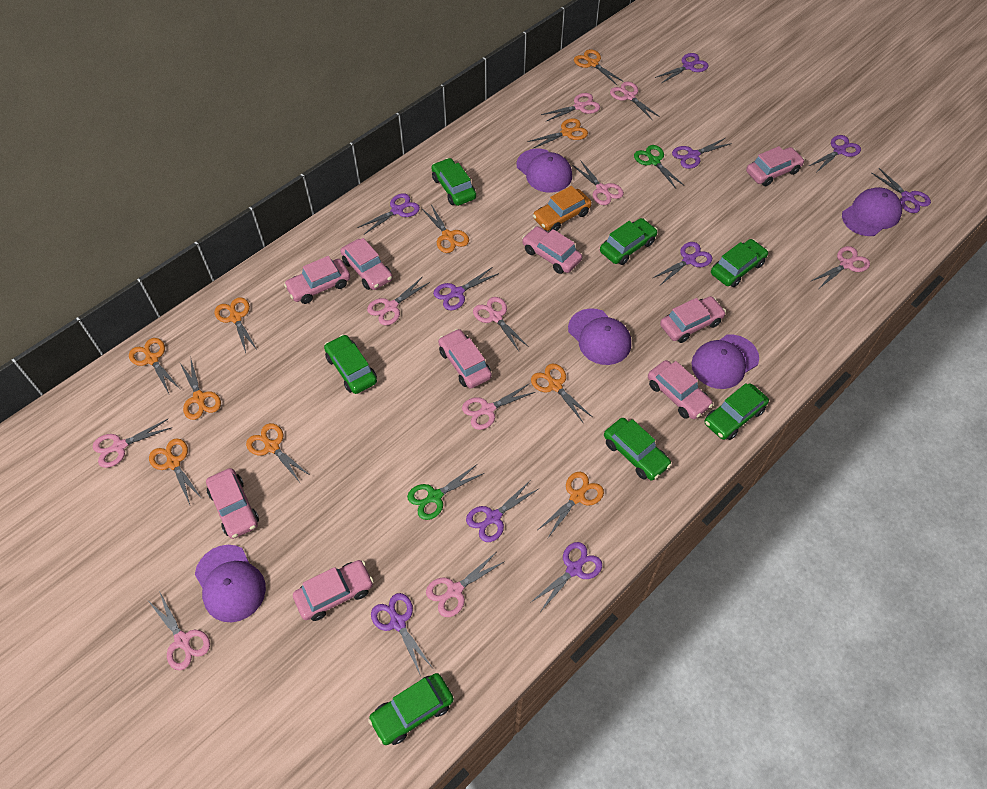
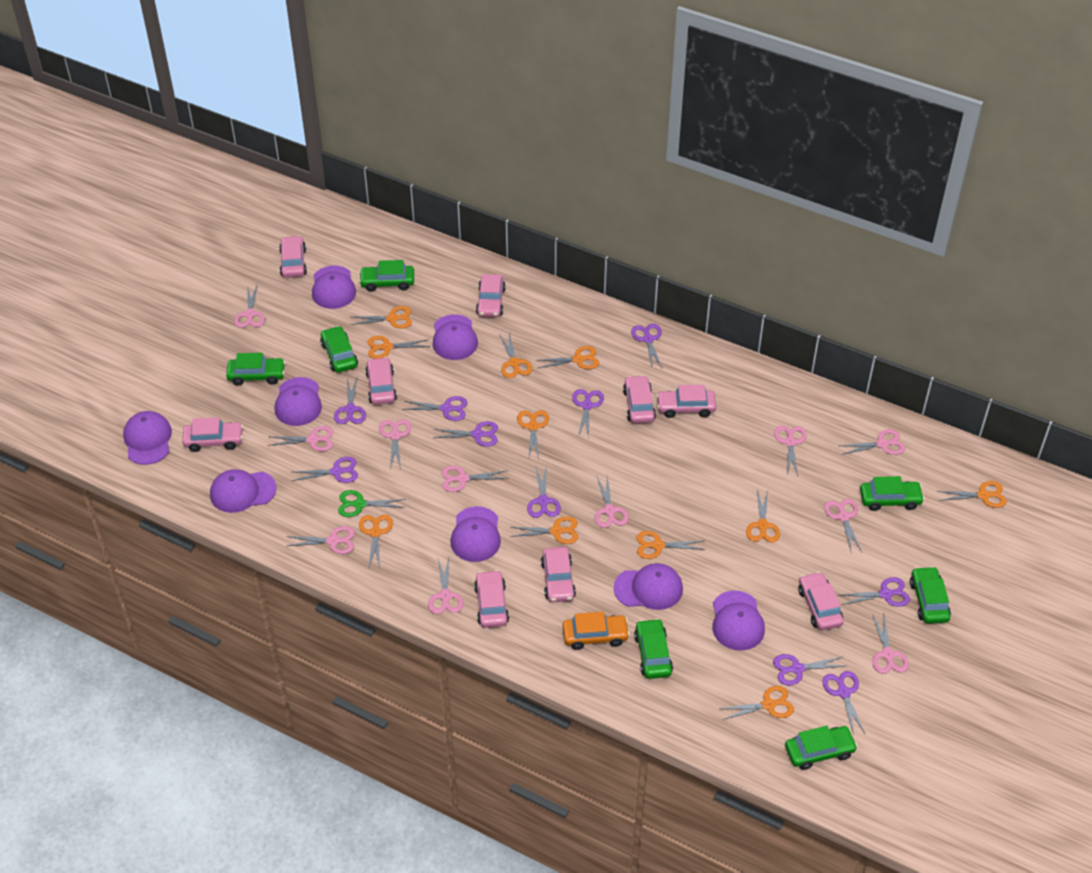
green scissors: 2 -> 1
orange scissors: 10 -> 11
pink scissors: 10 -> 11
purple cap: 5 -> 8

